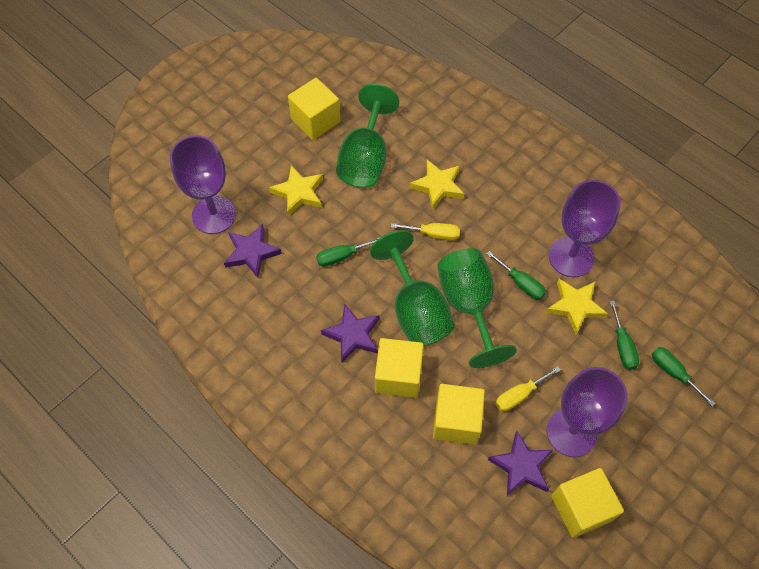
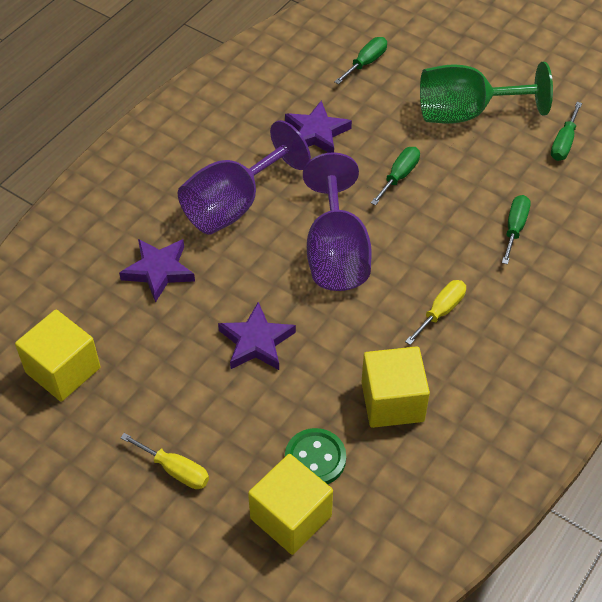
green button: 0 -> 1
green goblet: 3 -> 1
purple goblet: 3 -> 2
yellow cube: 4 -> 3
yellow star: 3 -> 0

